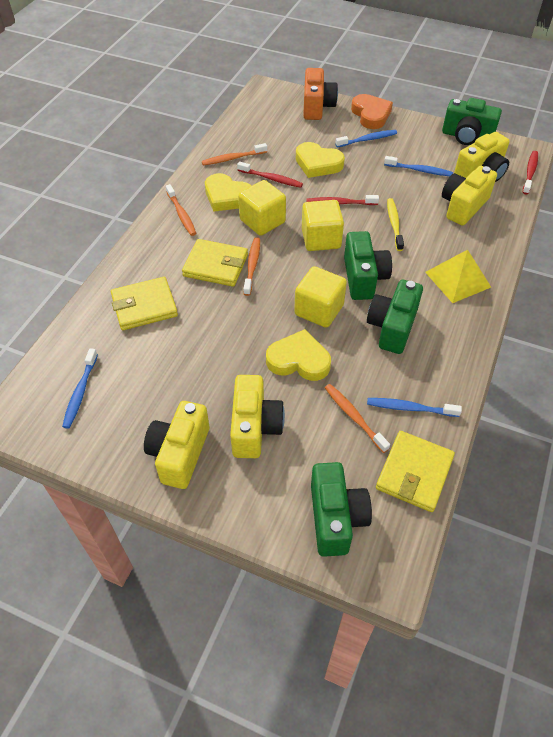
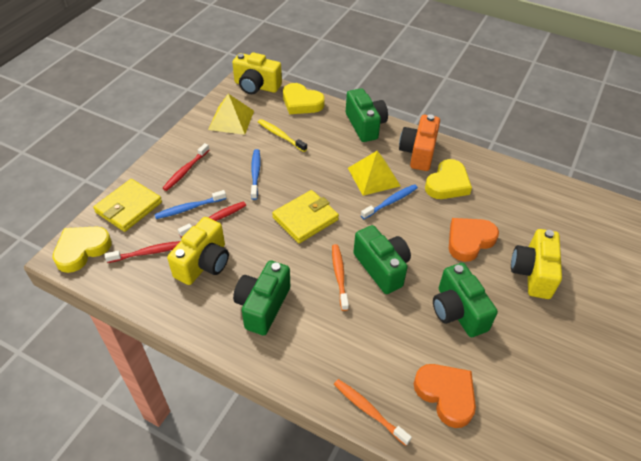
blue toothbrush: 4 -> 3
orange heart: 1 -> 2
orange toothbrush: 4 -> 2
yellow camera: 4 -> 3
yellow cube: 3 -> 0
yellow pyramid: 1 -> 2
yellow wallet: 3 -> 2

